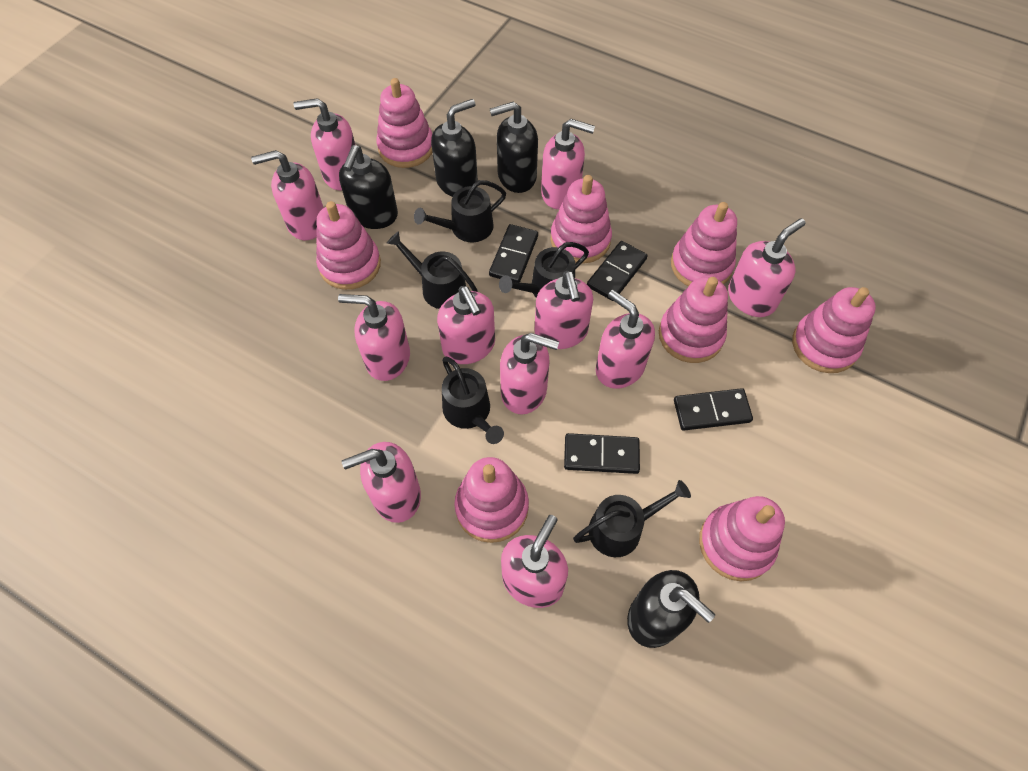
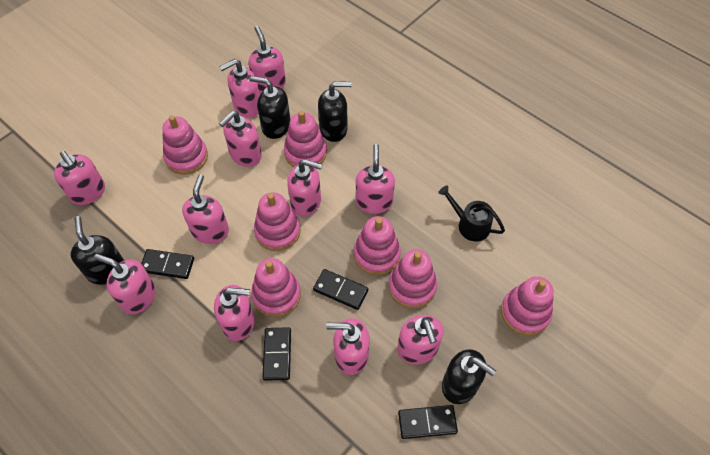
black watering can: 5 -> 1
pink stacking toy: 8 -> 7

